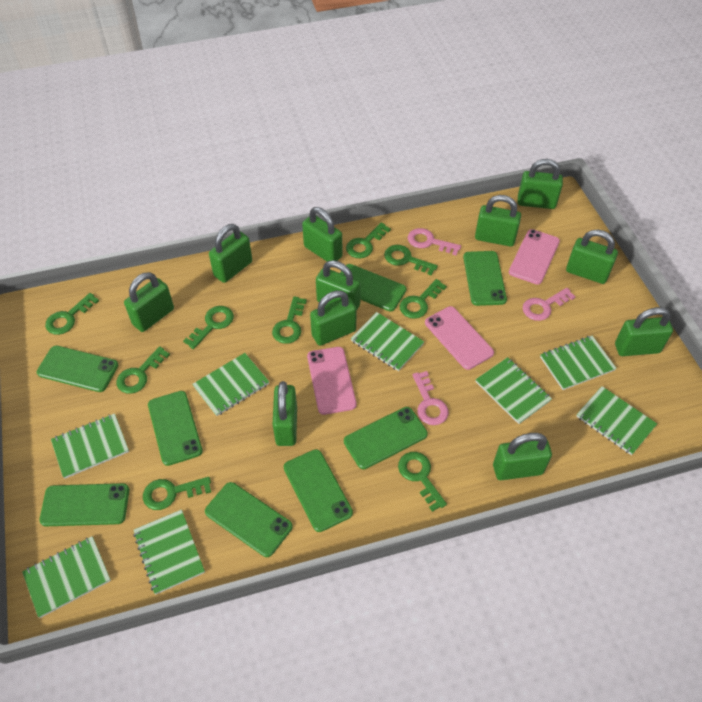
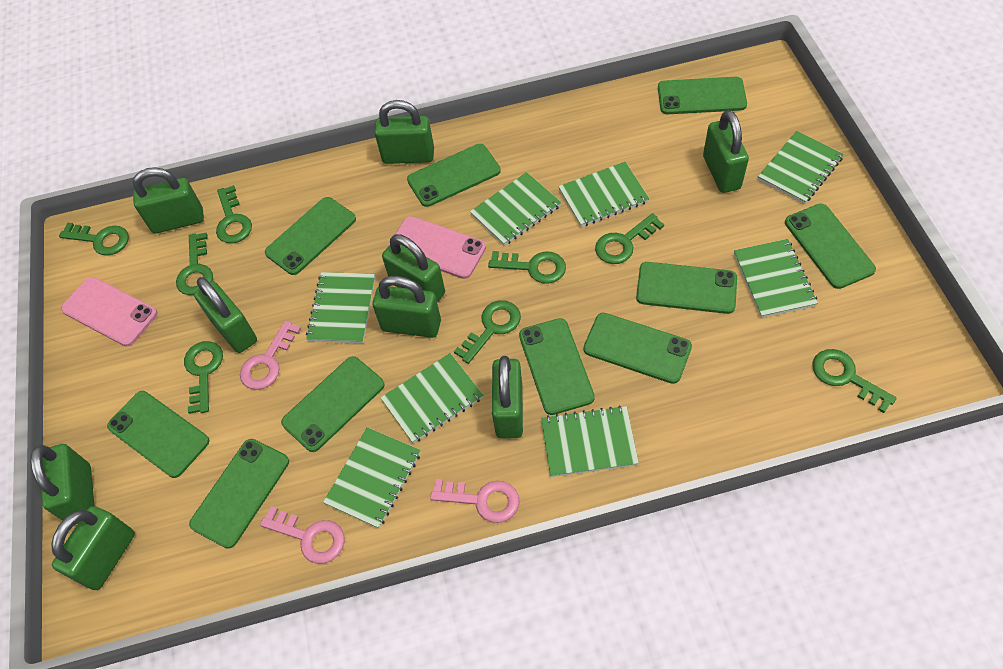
green key: 9 -> 8
green padlock: 11 -> 9
green phone: 8 -> 10
pink phone: 3 -> 2

